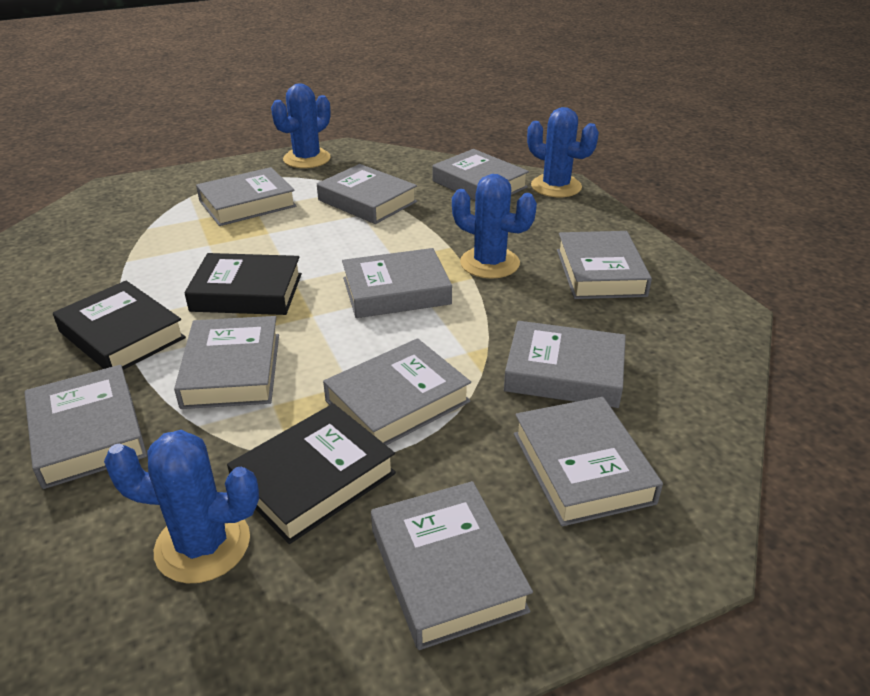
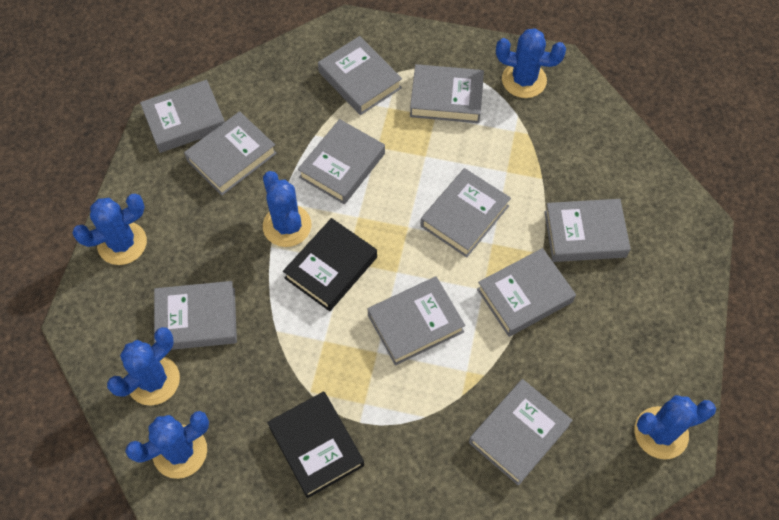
black book: 3 -> 2
blue cactus: 4 -> 6

